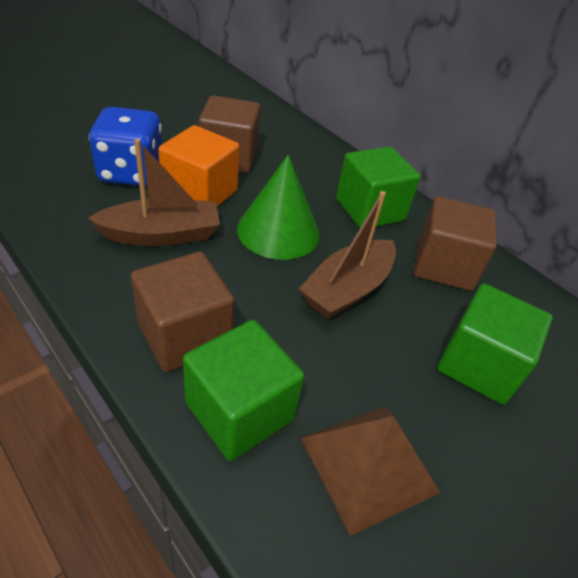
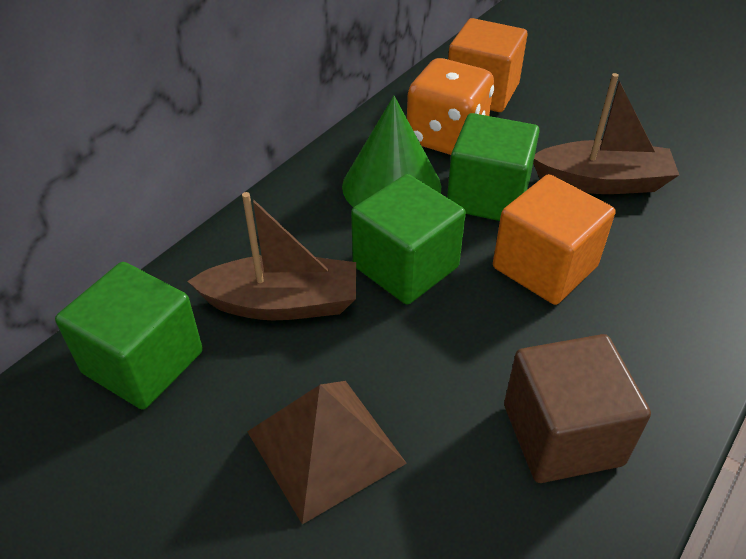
blue dice: 1 -> 0
brown cube: 3 -> 1
orange cube: 1 -> 2
orange dice: 0 -> 1

